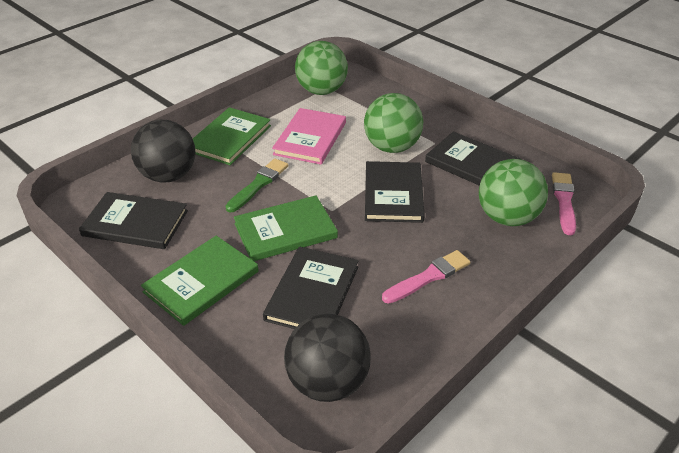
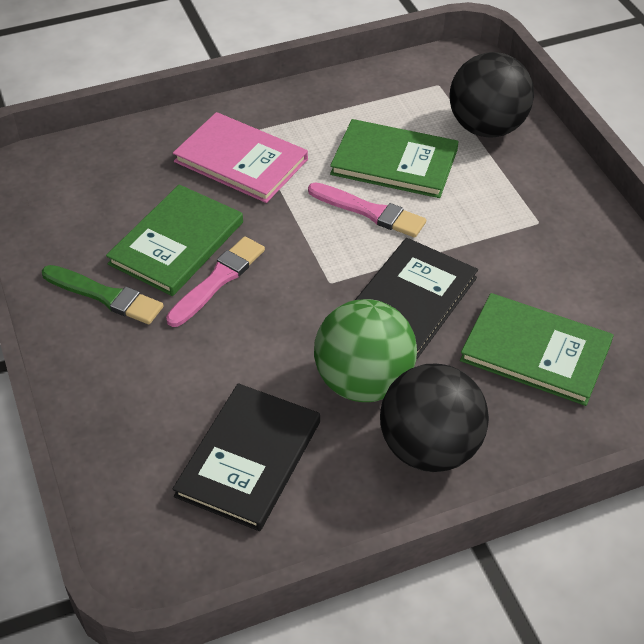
black book: 4 -> 2
green ball: 3 -> 1

